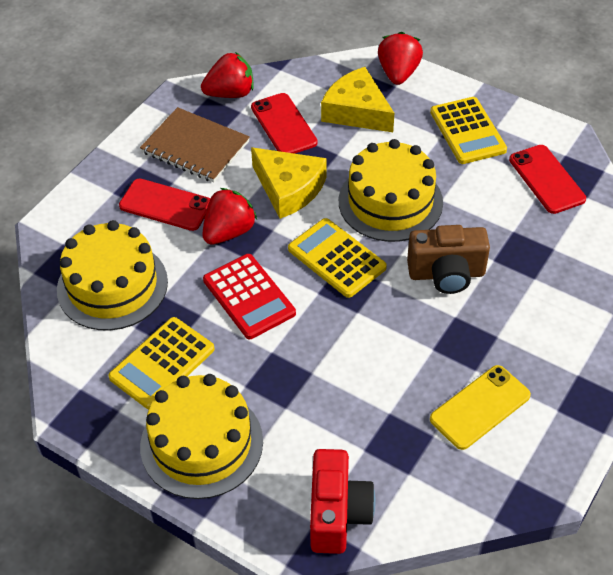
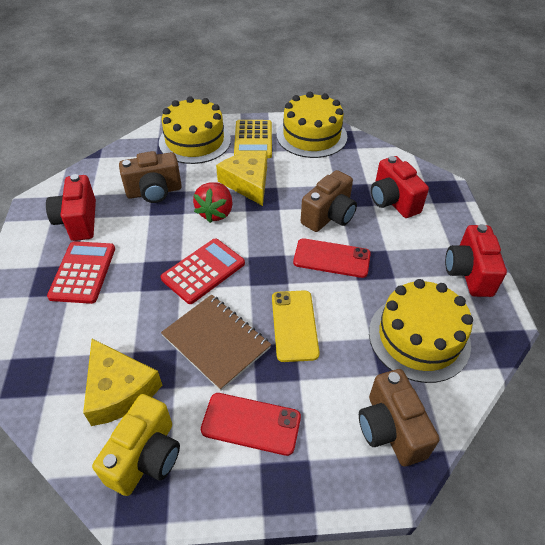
brown camera: 1 -> 3
red calculator: 1 -> 2
red camera: 1 -> 3
red phone: 3 -> 2
red strawberry: 3 -> 1
yellow calculator: 3 -> 1
yellow camera: 0 -> 1

